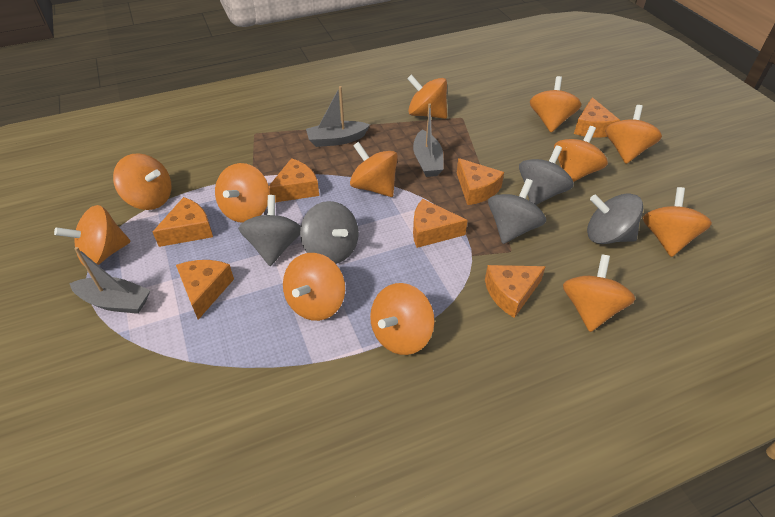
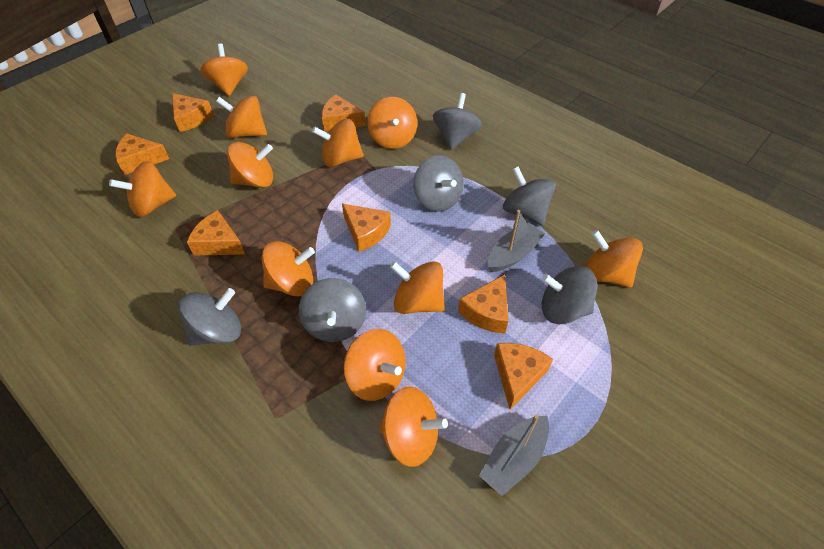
grey boat: 3 -> 2
grey spinning top: 5 -> 6
orange spinning top: 12 -> 11

